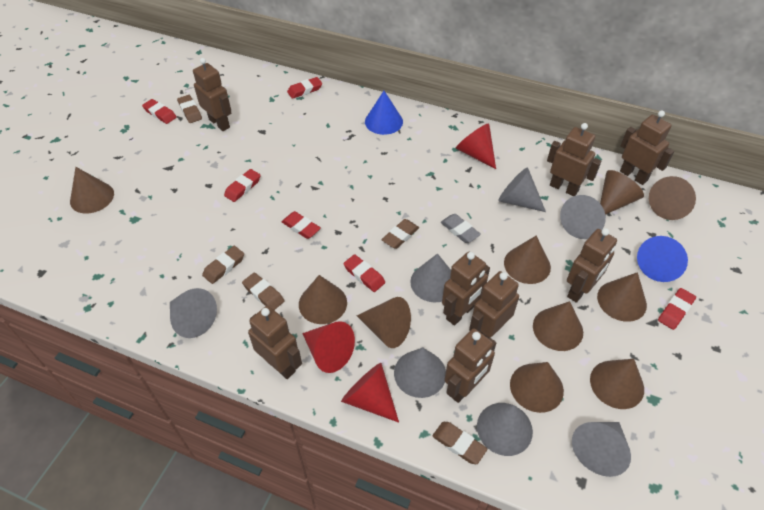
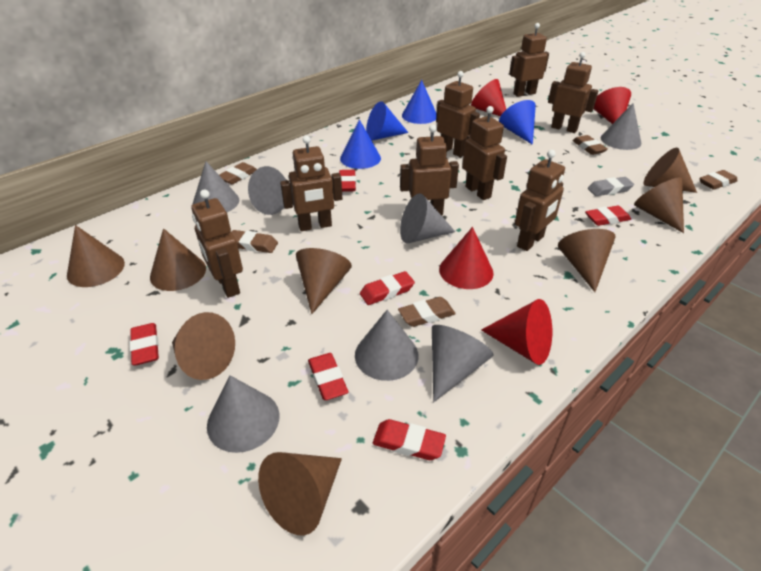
blue cone: 2 -> 4
brown cone: 10 -> 8
red cone: 3 -> 4

